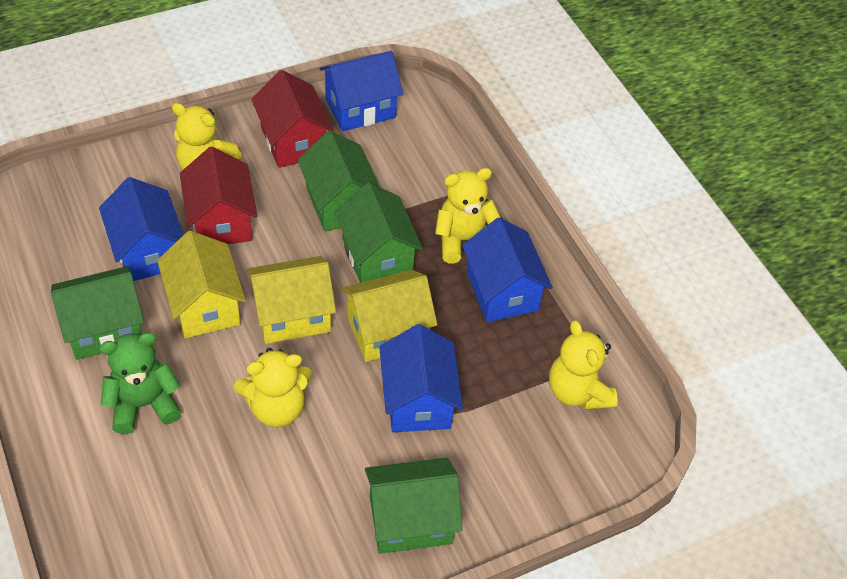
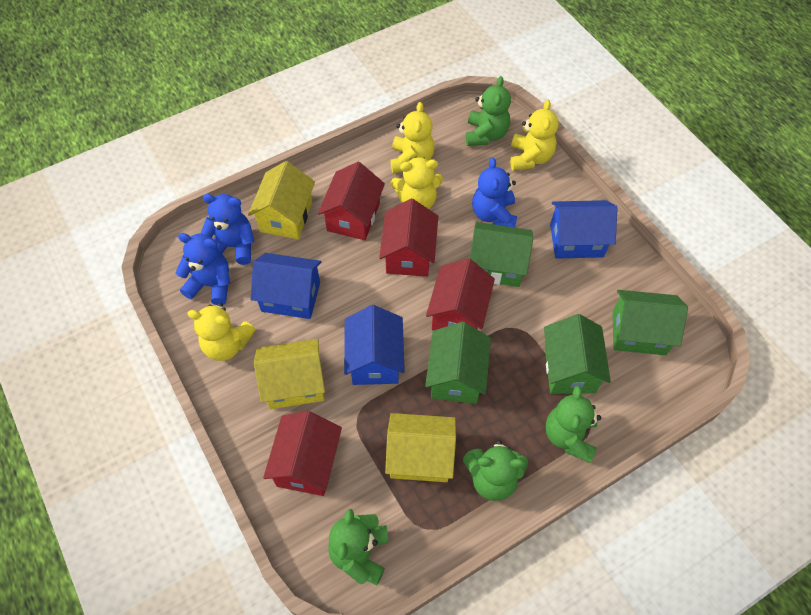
blue house: 4 -> 3
blue teddy bear: 0 -> 3
green teddy bear: 1 -> 4
red house: 2 -> 4

